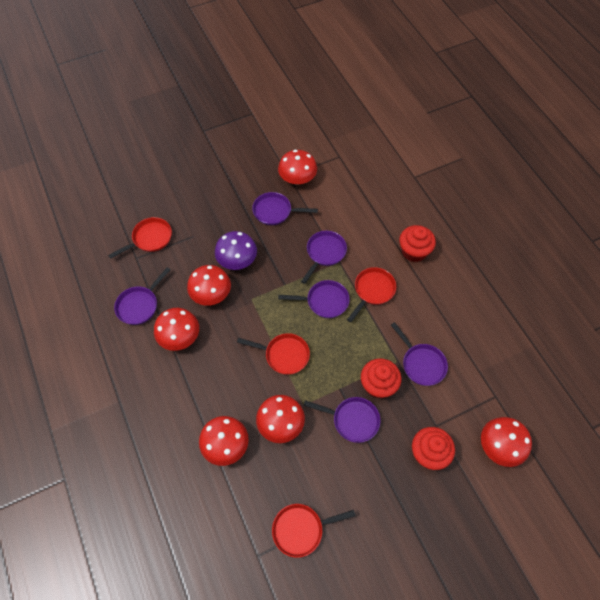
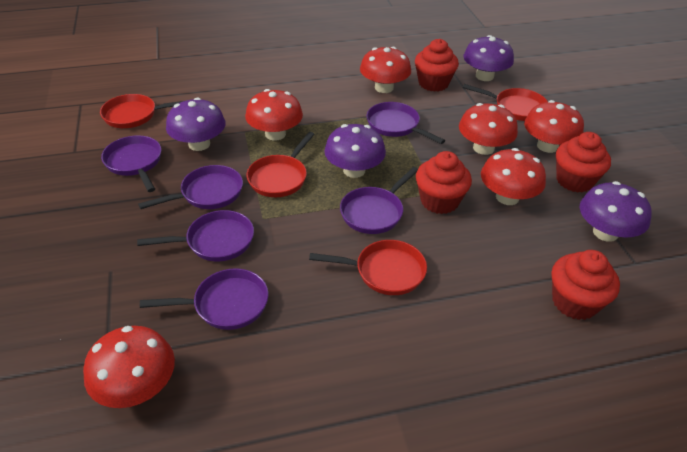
purple mushroom: 1 -> 4
red cupcake: 3 -> 4

